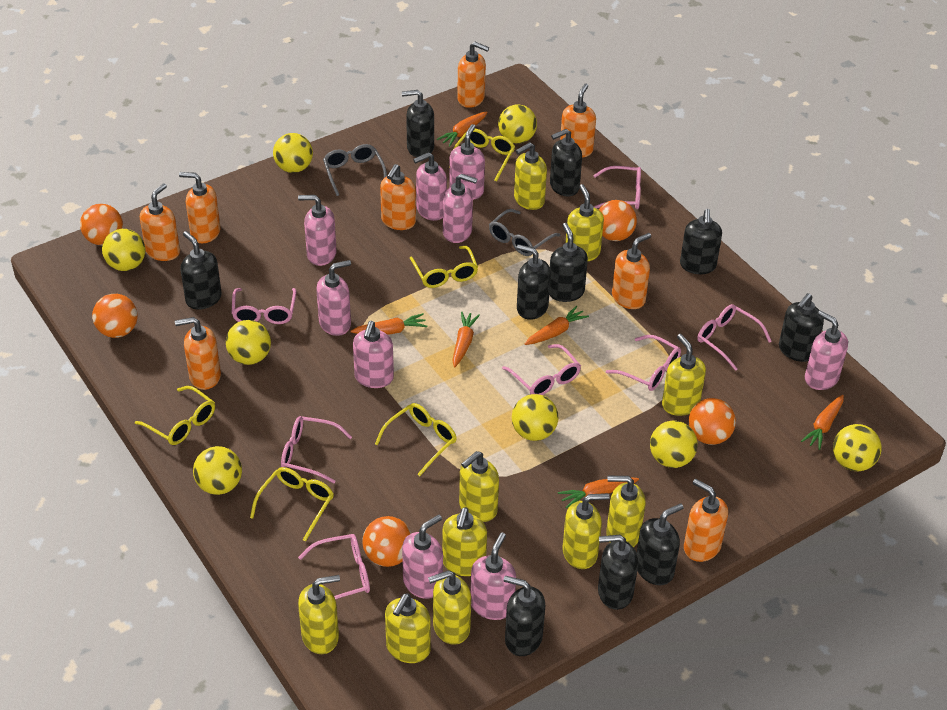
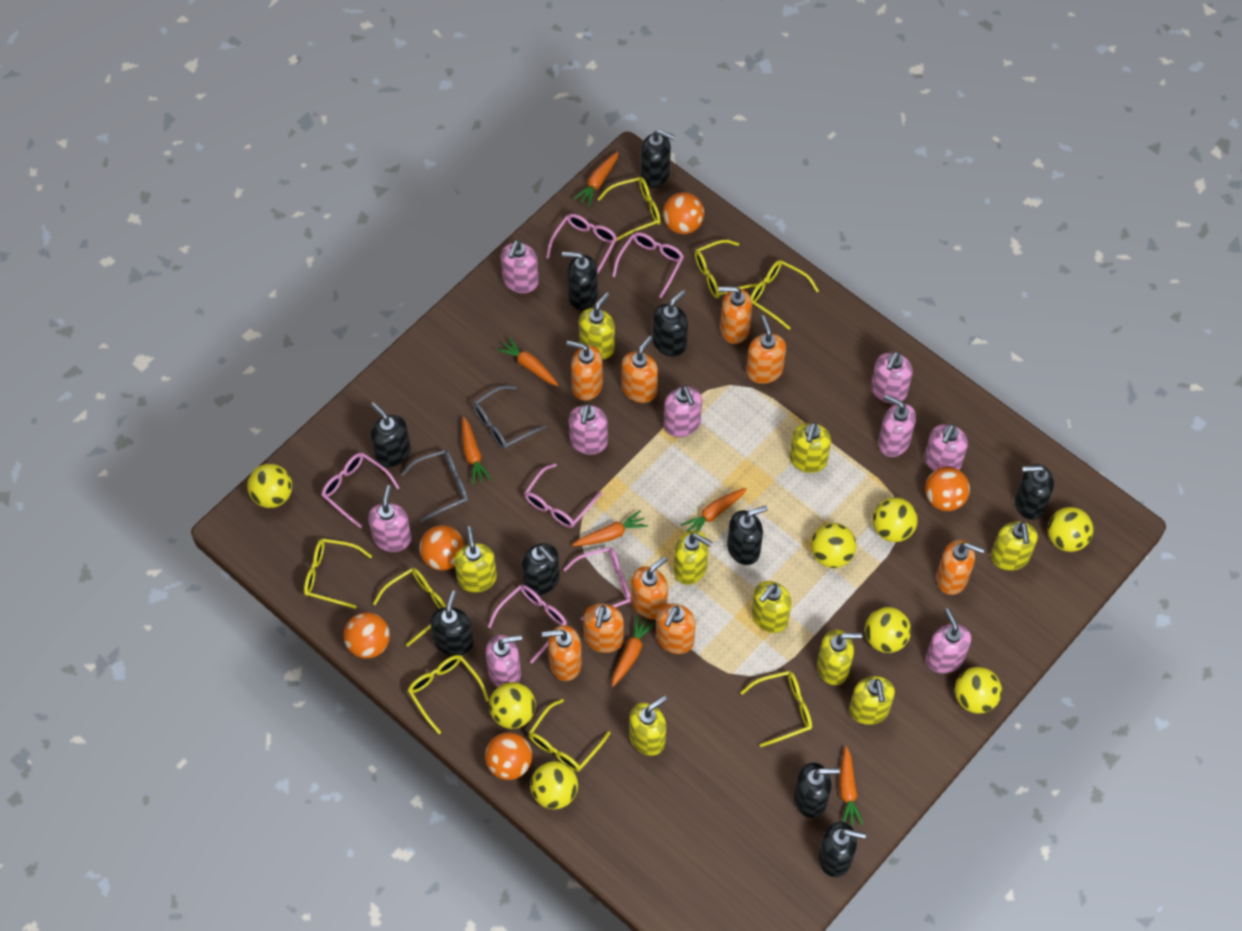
orange carrot: 6 -> 7
orange soap dispenser: 8 -> 9
pink glasses: 7 -> 6
yellow glasses: 5 -> 8
yellow soap dispenser: 10 -> 9

